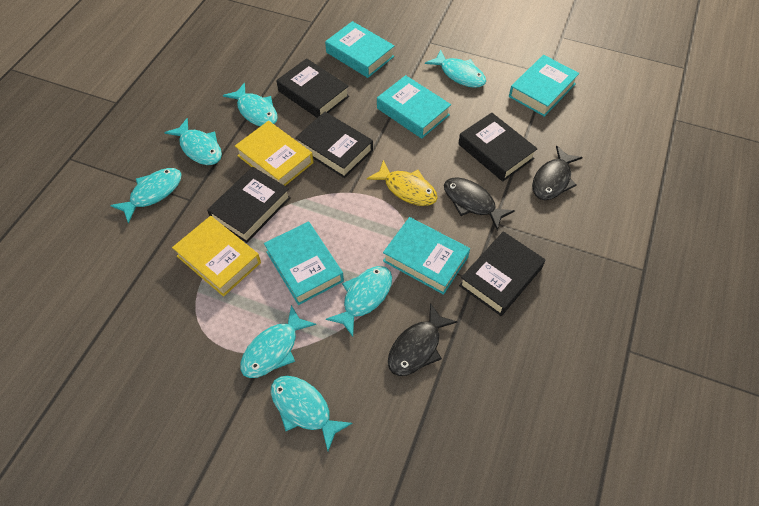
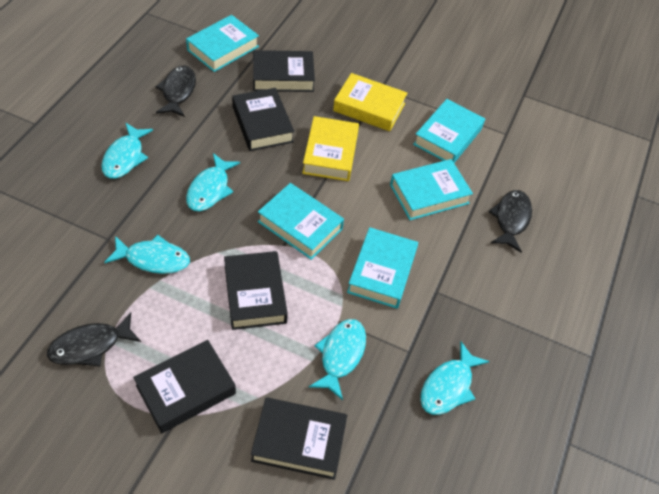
turquoise fish: 7 -> 5
yellow fish: 1 -> 0

